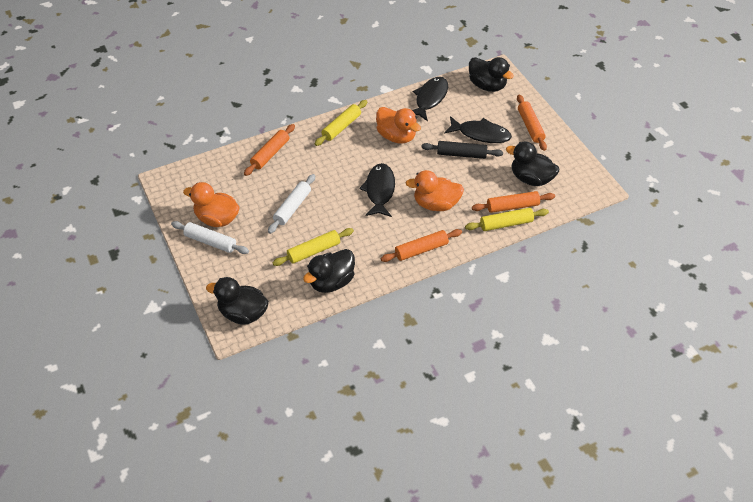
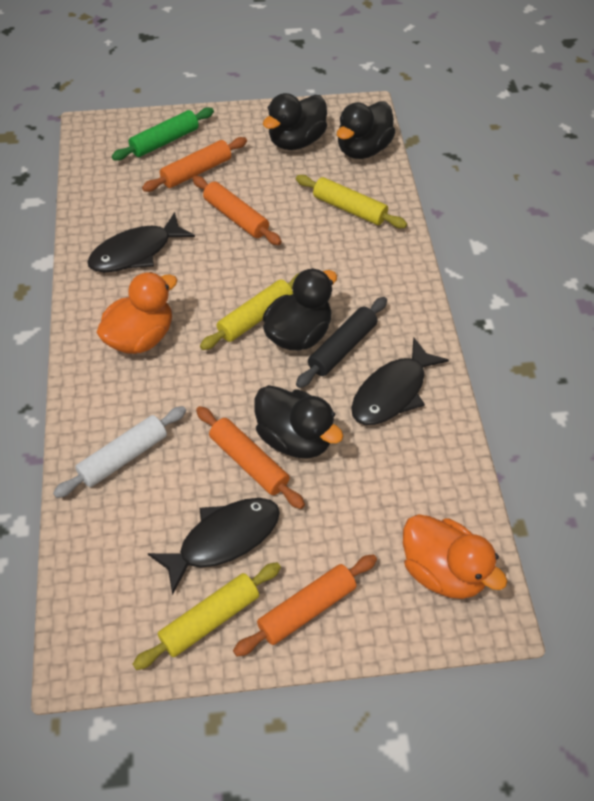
green rolling pin: 0 -> 1
orange duck: 3 -> 2
white rolling pin: 2 -> 1

